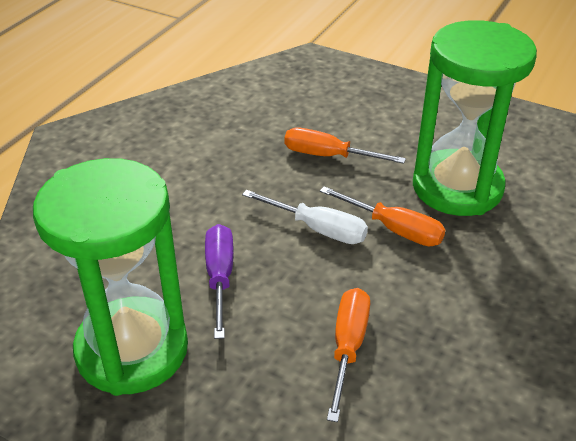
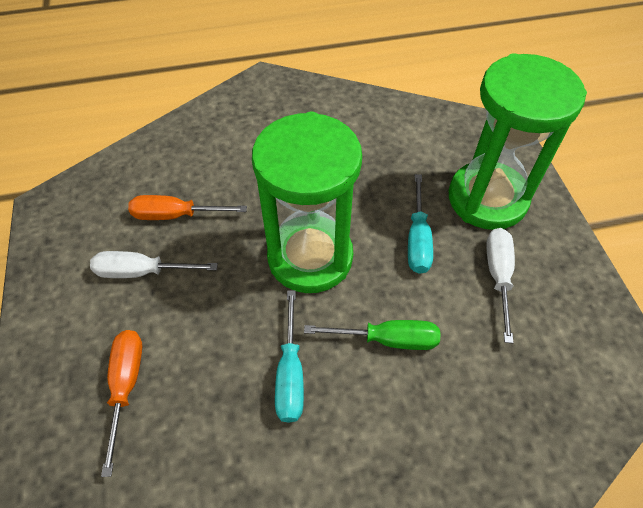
green screwdriver: 0 -> 1
orange screwdriver: 3 -> 2
purple screwdriver: 1 -> 0
turquoise screwdriver: 0 -> 2
white screwdriver: 1 -> 2

